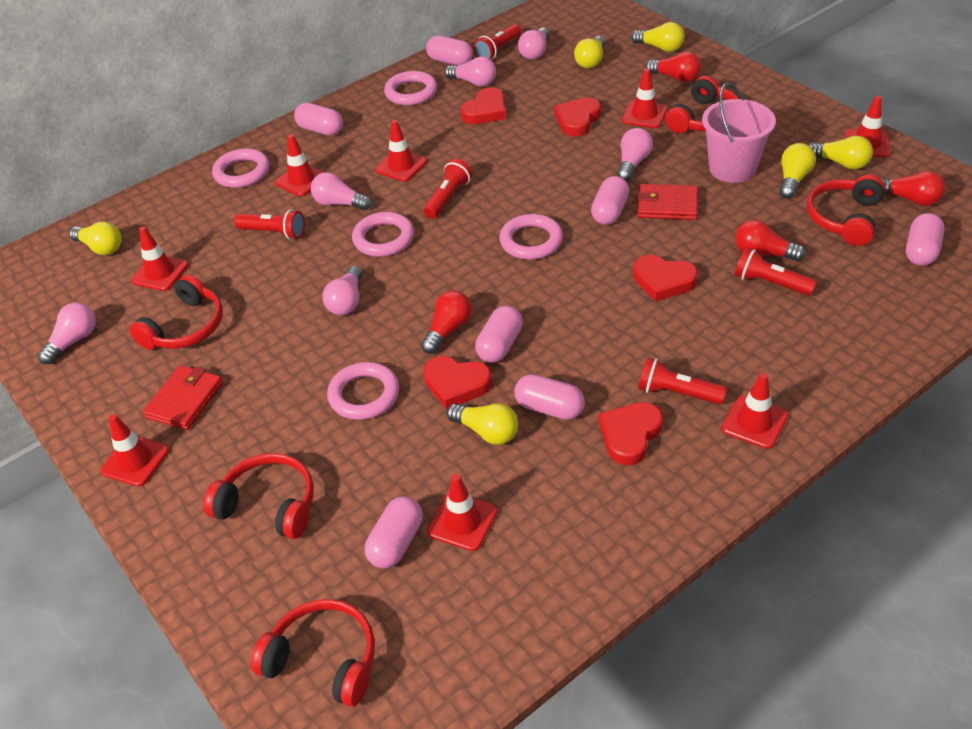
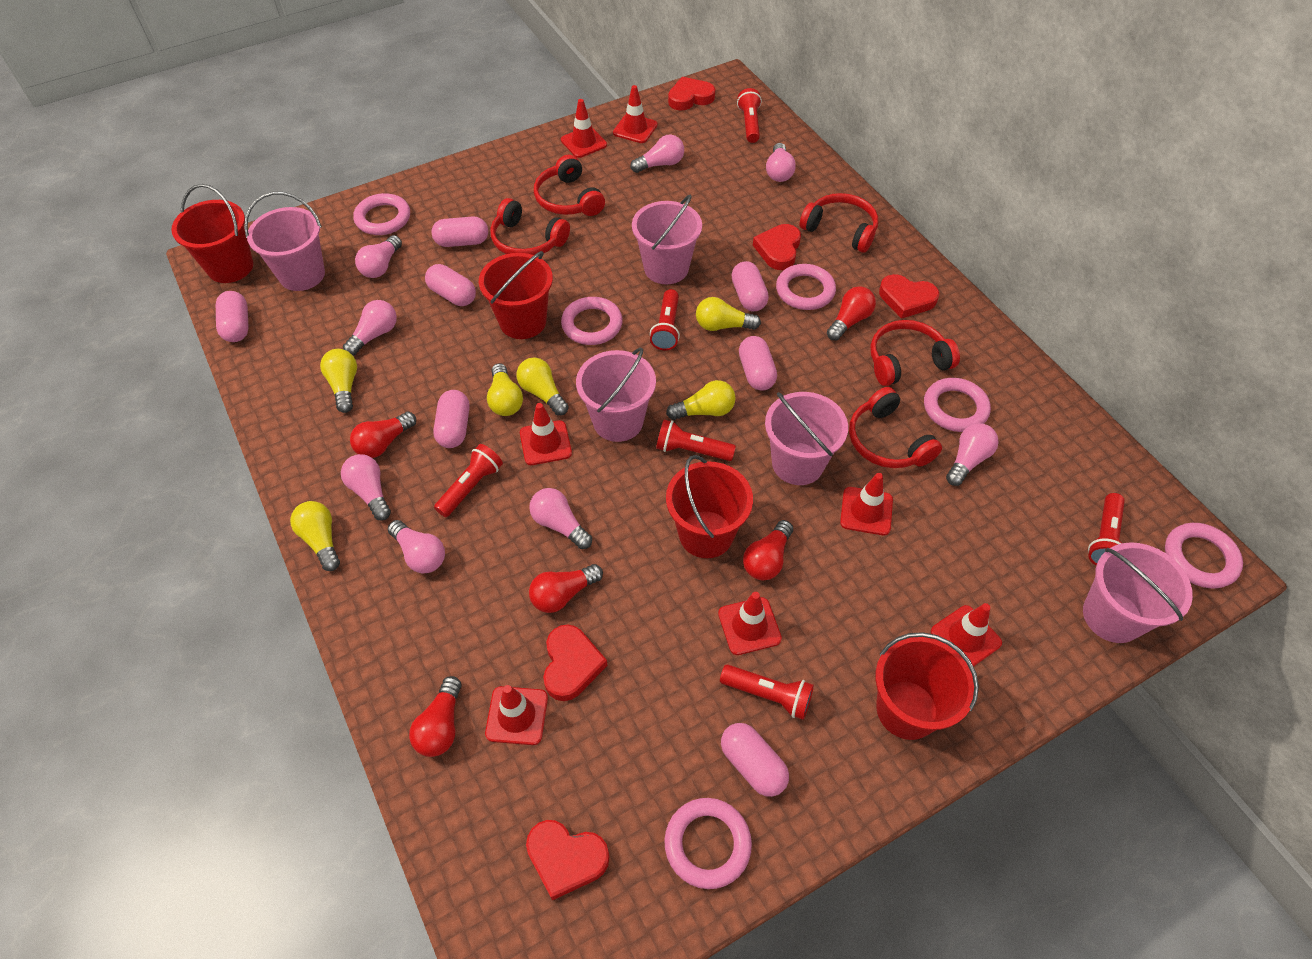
pink bucket: 1 -> 5
pink light bulb: 6 -> 8
pink ring: 5 -> 6
red bucket: 0 -> 4
red flashlight: 5 -> 6
red light bulb: 4 -> 5
red traffic cone: 8 -> 7
red wallet: 2 -> 0

